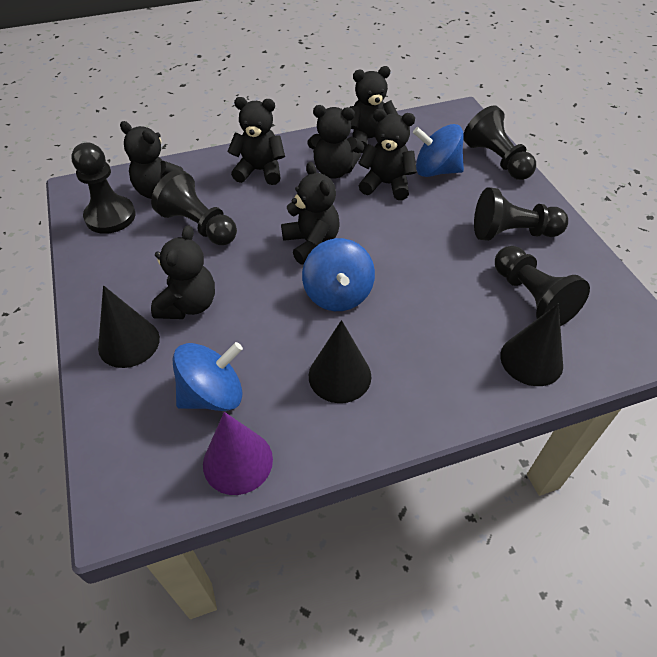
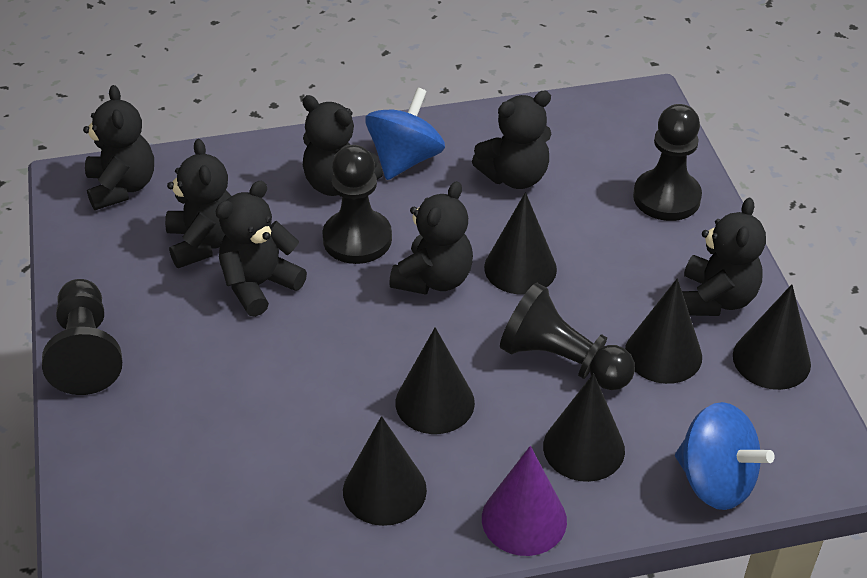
black cone: 3 -> 6
black pawn: 5 -> 4
blue spinning top: 3 -> 2

